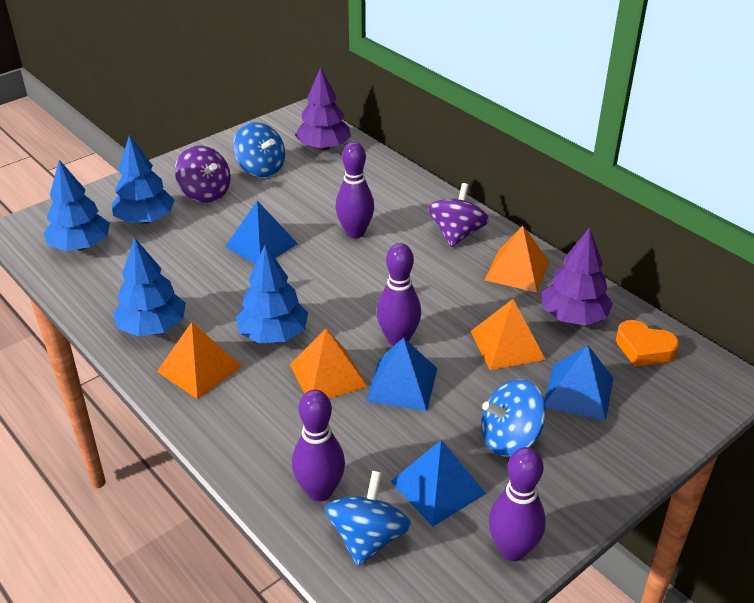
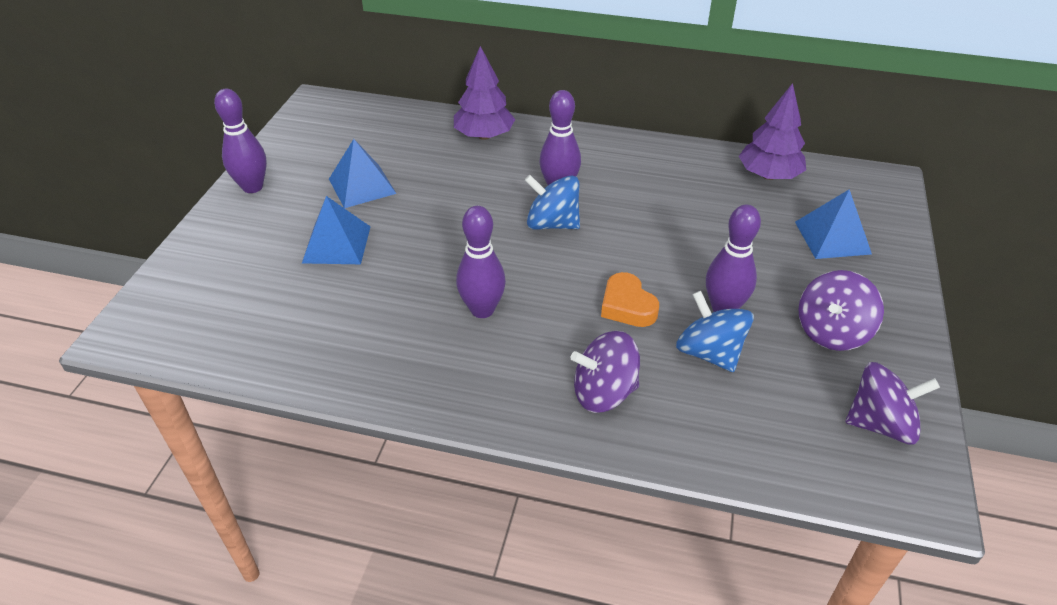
blue pyramid: 4 -> 3
blue spinning top: 3 -> 2
blue tree: 4 -> 0
orange pyramid: 4 -> 0
purple spinning top: 2 -> 3

